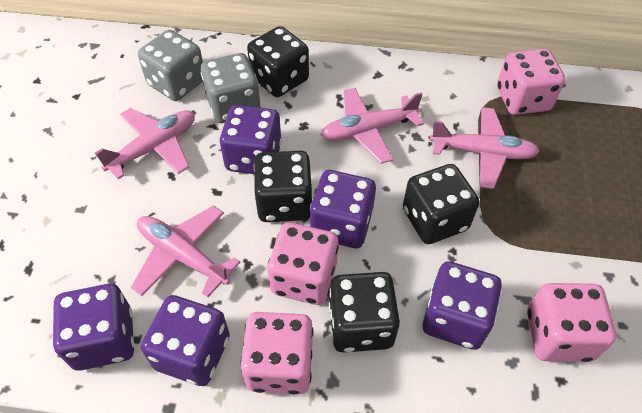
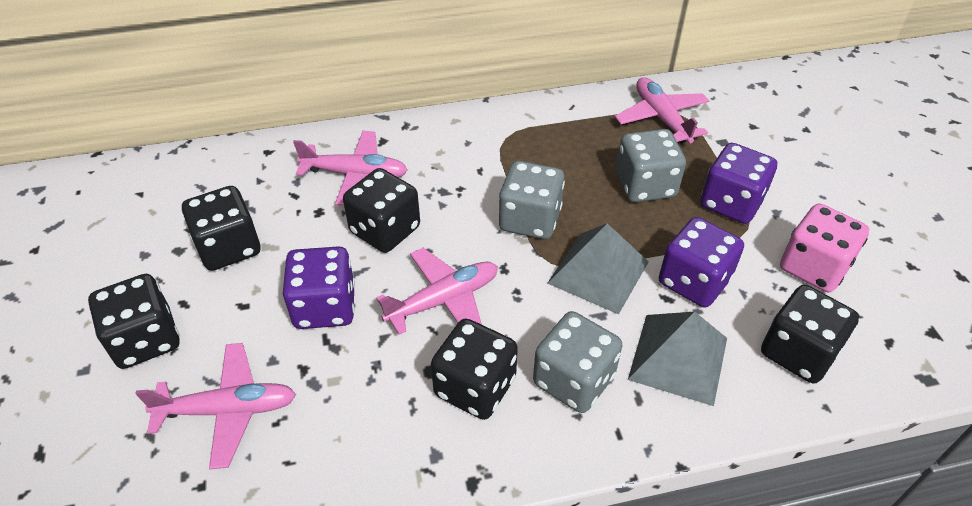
black dice: 4 -> 5
grey dice: 2 -> 3
grey pyramid: 0 -> 2
pink dice: 4 -> 1
purple dice: 5 -> 3

